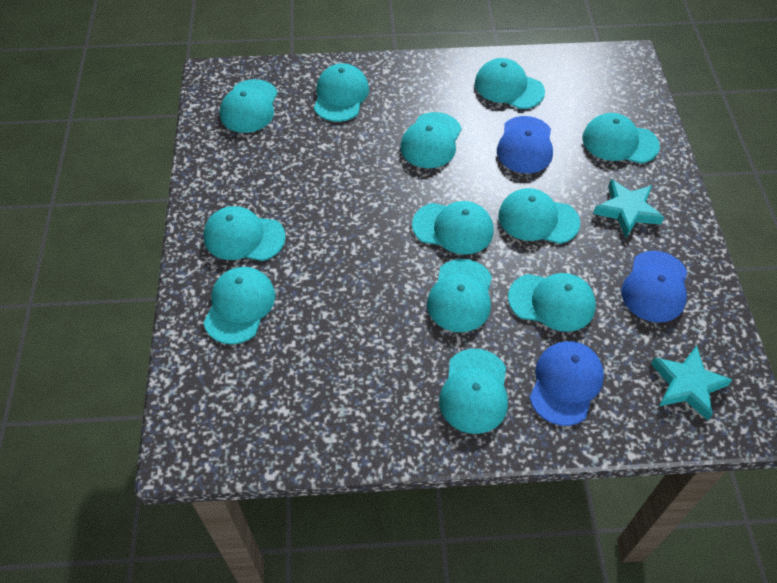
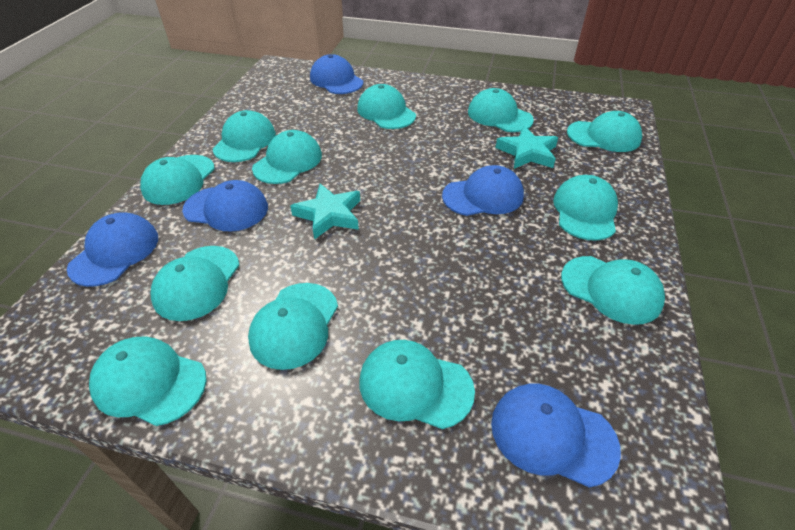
blue cap: 3 -> 5

